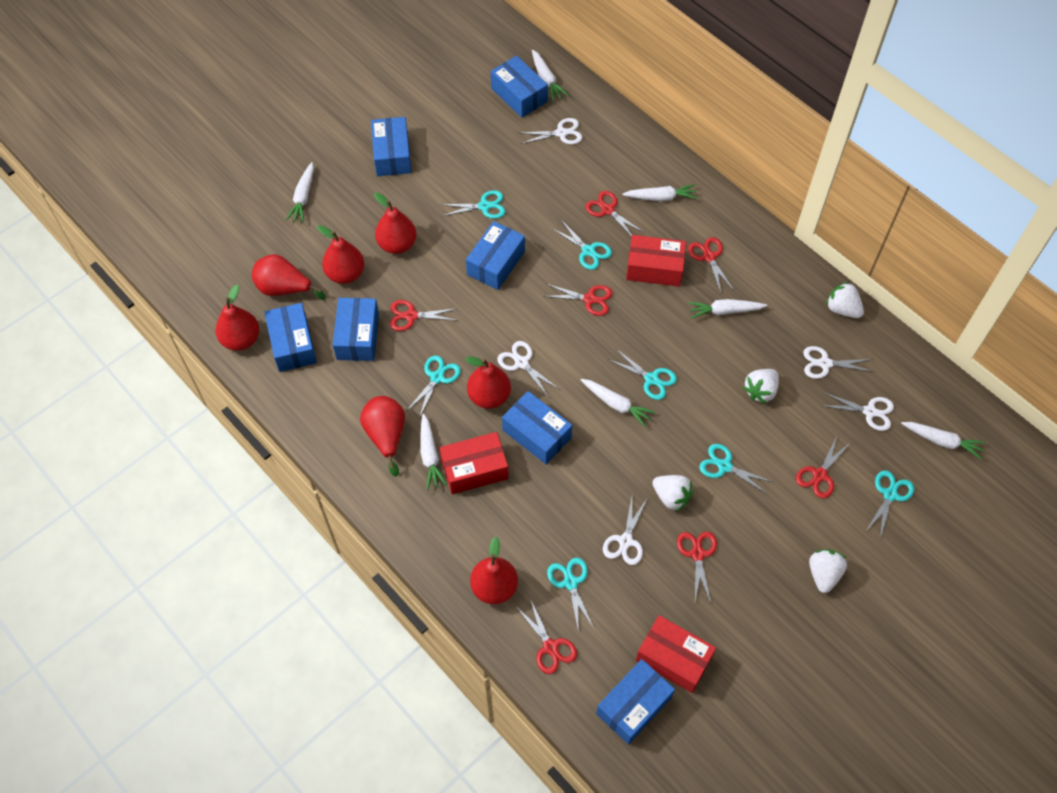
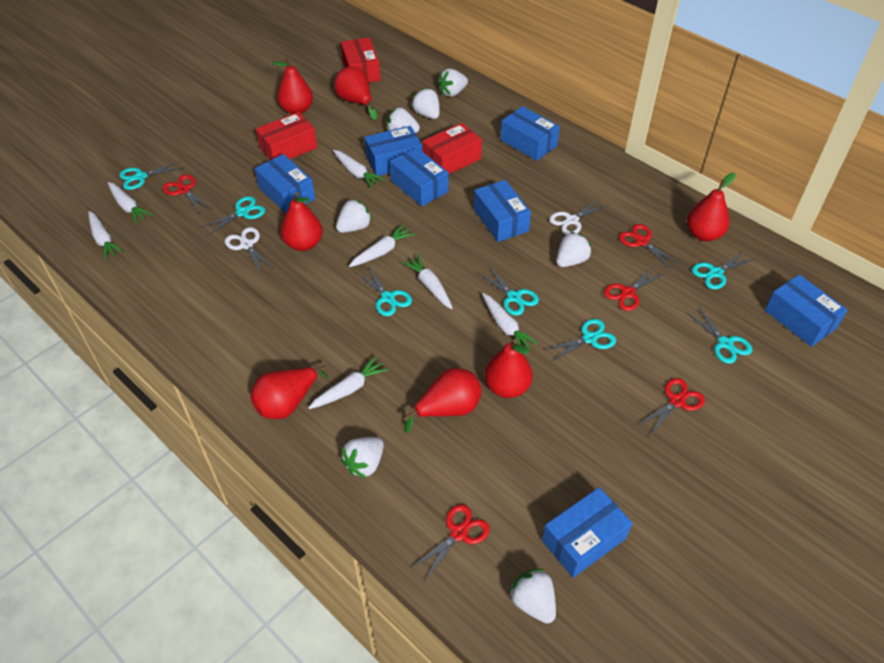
red scissors: 7 -> 5
white scissors: 5 -> 2
white strawberry: 4 -> 7

